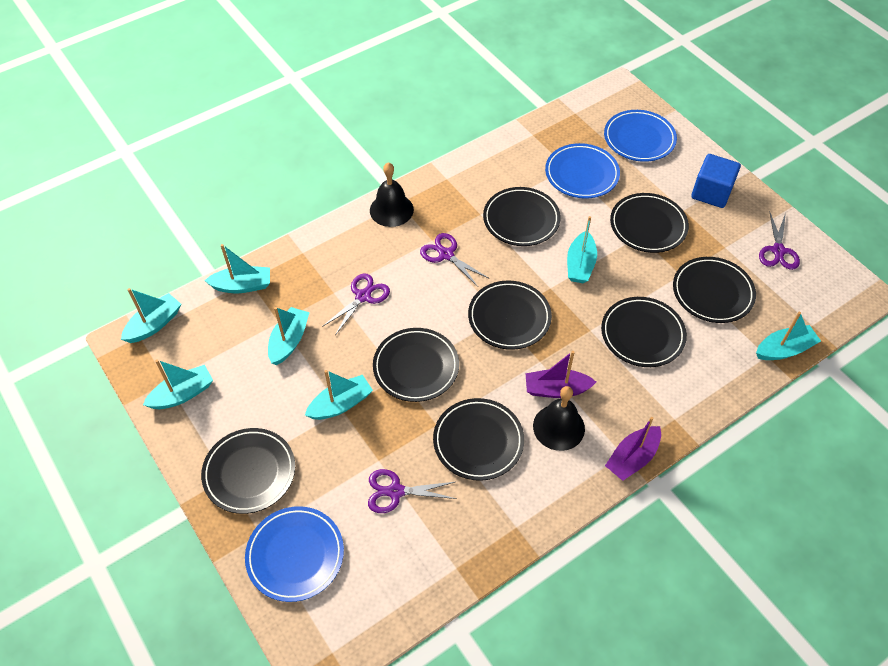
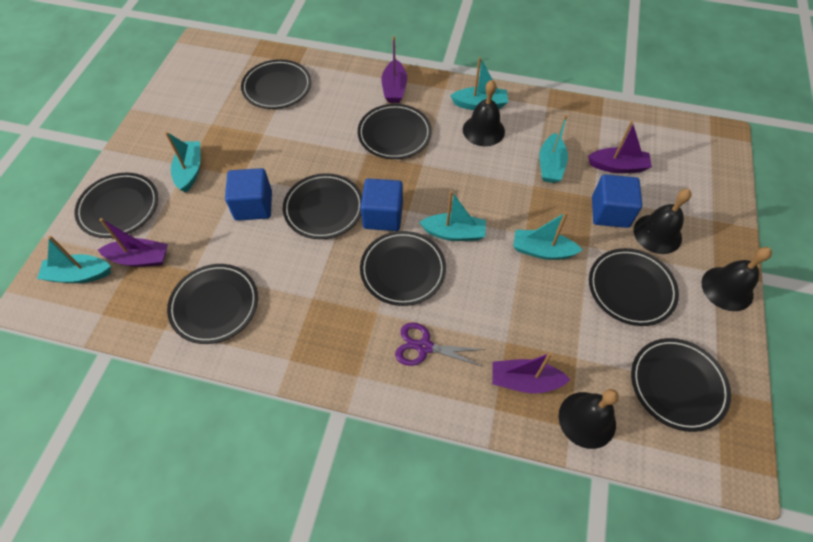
black bell: 2 -> 4
blue cube: 1 -> 3
blue plate: 3 -> 0
purple boat: 2 -> 4
purple scissors: 4 -> 1
turquoise boat: 7 -> 6

